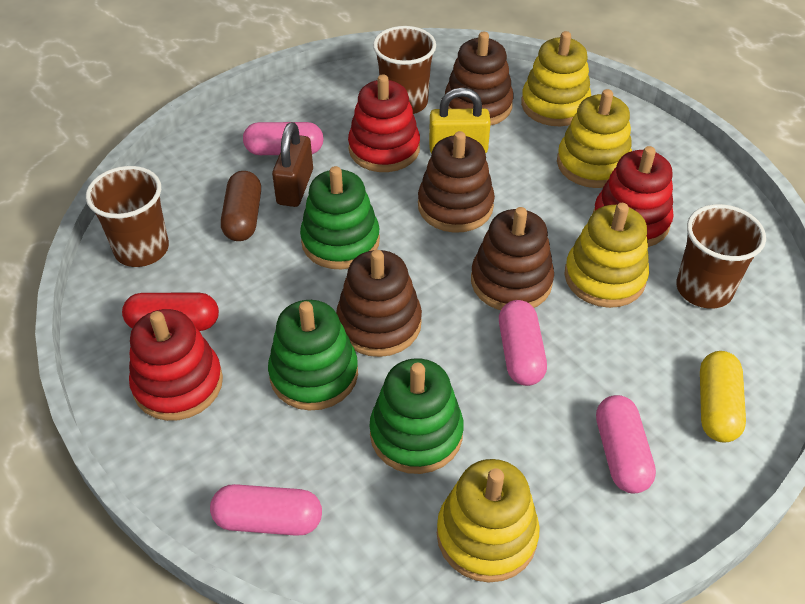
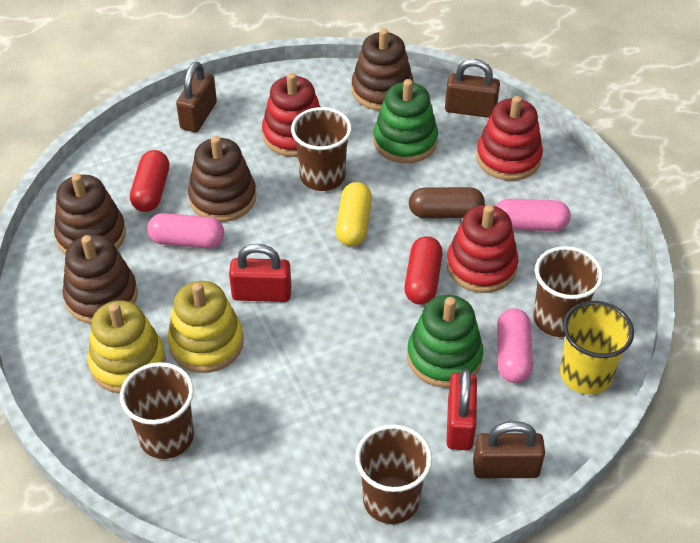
brown cup: 3 -> 4
brown padlock: 1 -> 3
green stacking toy: 3 -> 2
pink capsule: 4 -> 3
red capsule: 1 -> 2
red padlock: 0 -> 2
yellow cup: 0 -> 1
yellow padlock: 1 -> 0
yellow stacking toy: 4 -> 2

